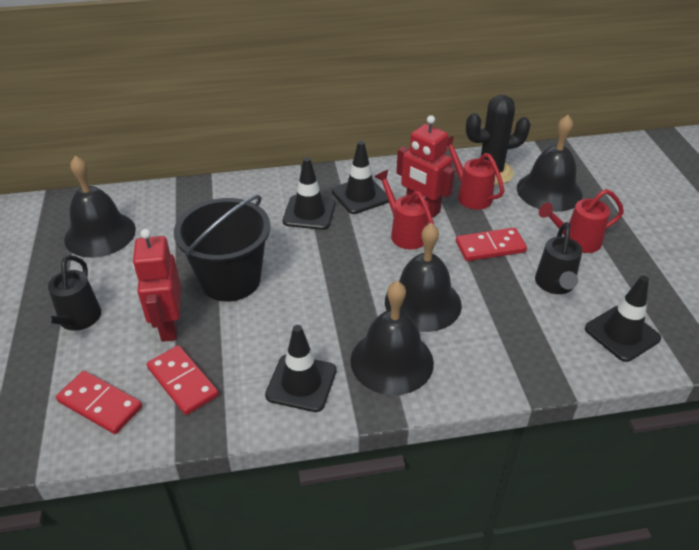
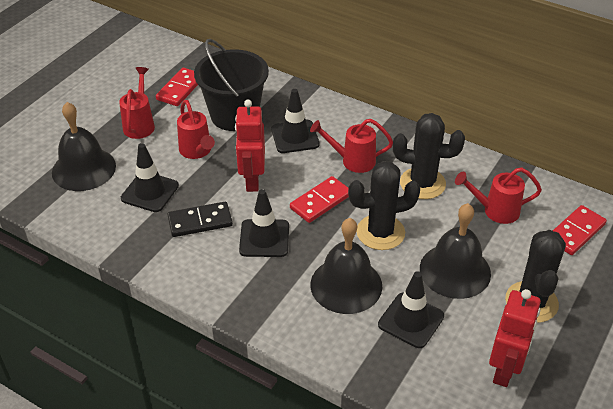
black bell: 4 -> 3
black cactus: 1 -> 3
black domino: 0 -> 1
black watering can: 2 -> 0
red watering can: 3 -> 4

